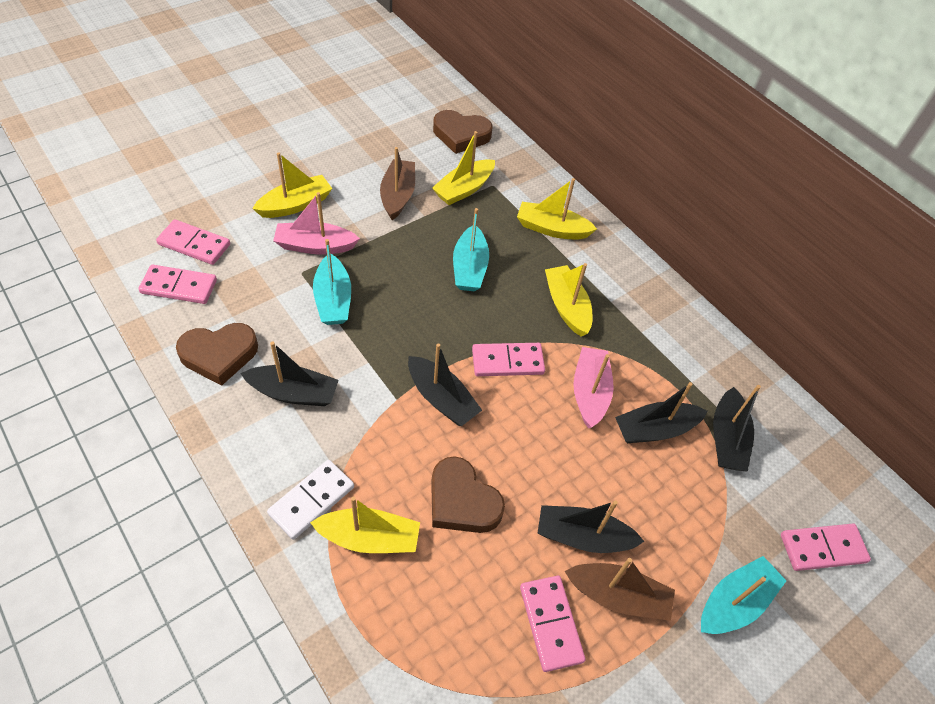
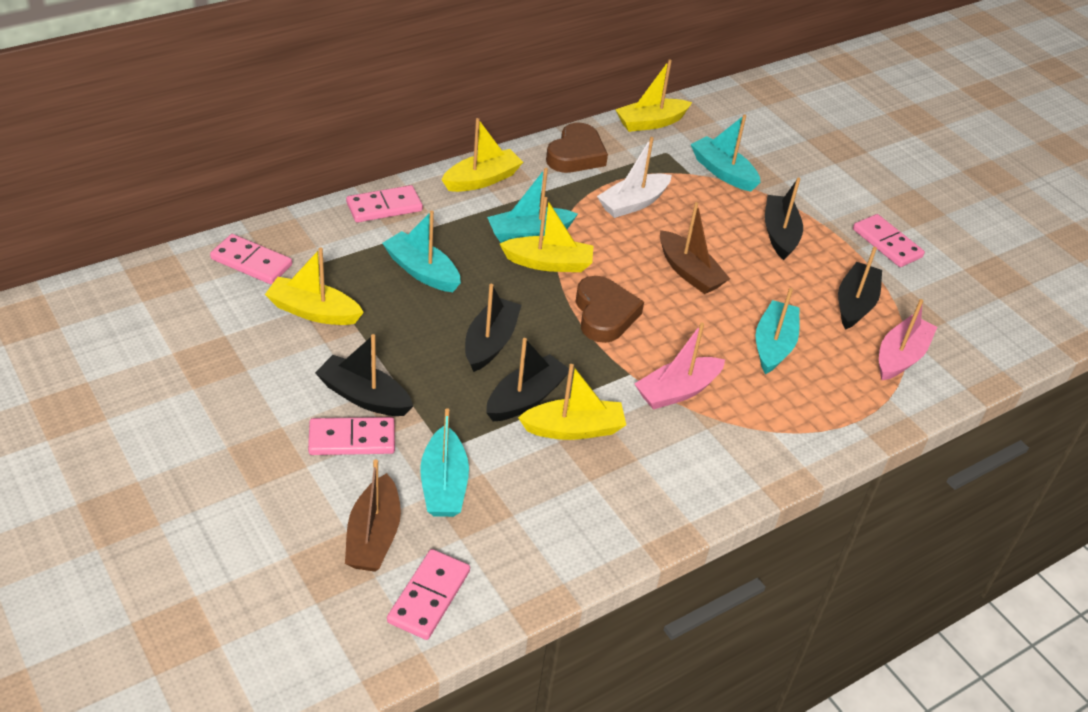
brown heart: 3 -> 2
turquoise boat: 3 -> 5
white boat: 0 -> 1
white domino: 1 -> 0

